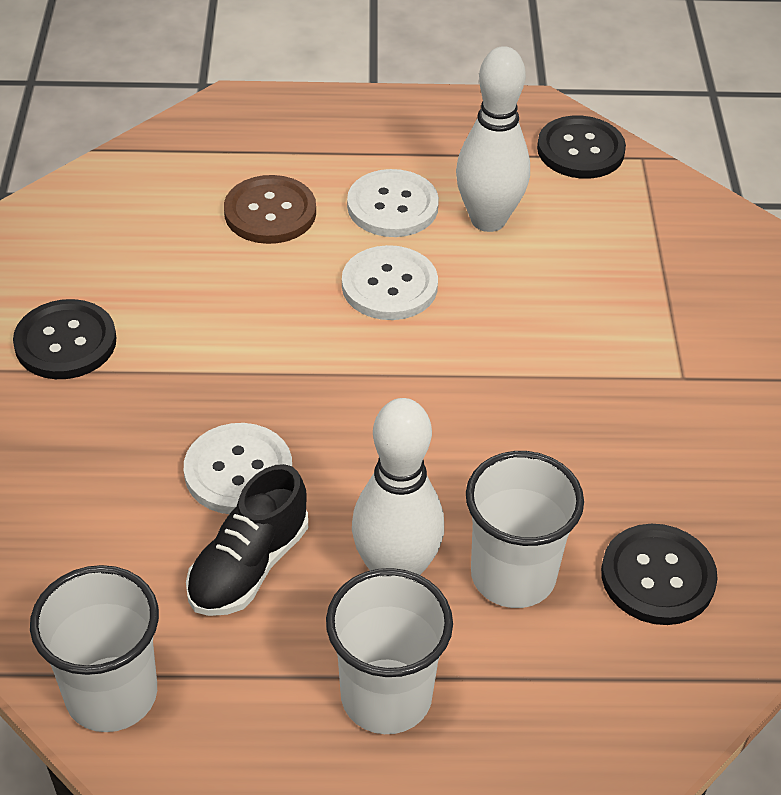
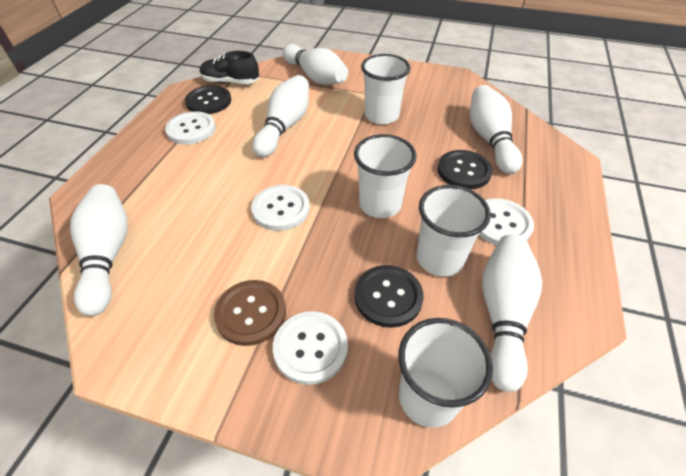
white bowling pin: 2 -> 5
white button: 3 -> 4
white cup: 3 -> 4

